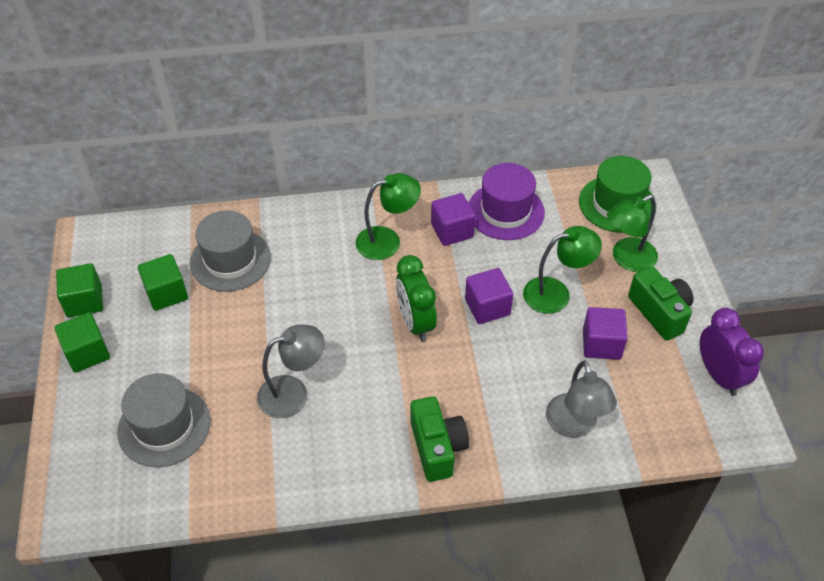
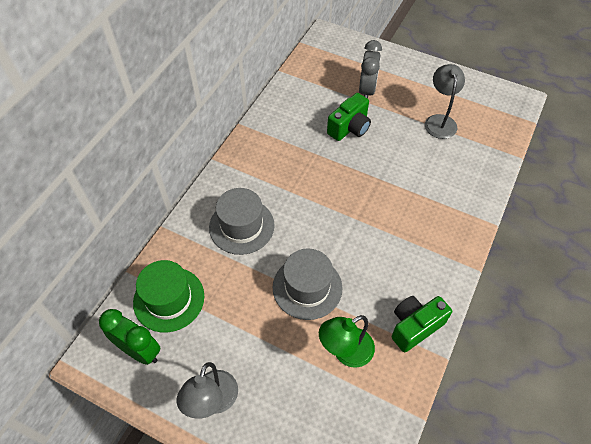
green cube: 3 -> 0
green lamp: 3 -> 1
grey clock: 0 -> 1
purple clock: 1 -> 0
purple cube: 3 -> 0
purple hat: 1 -> 0

